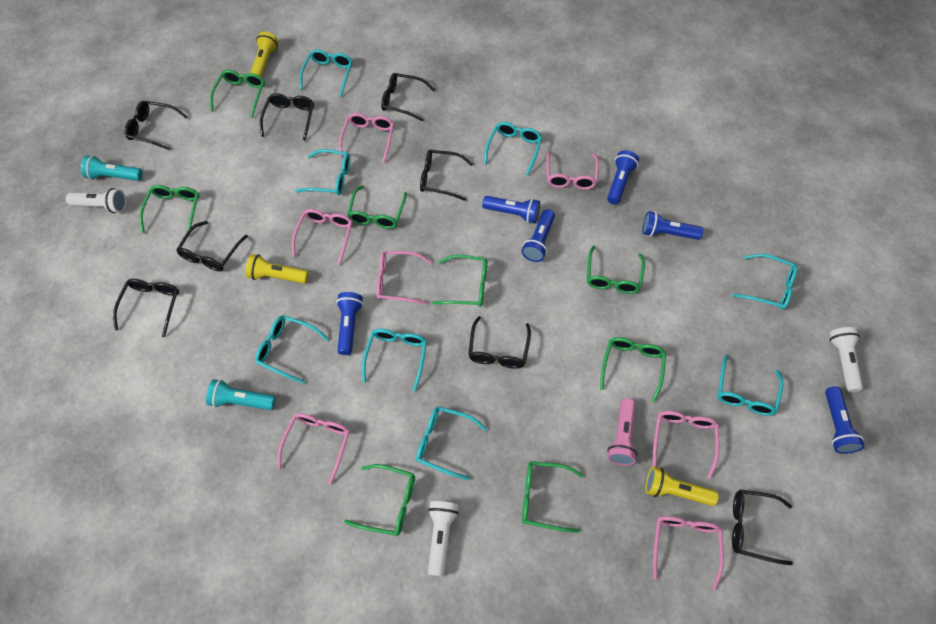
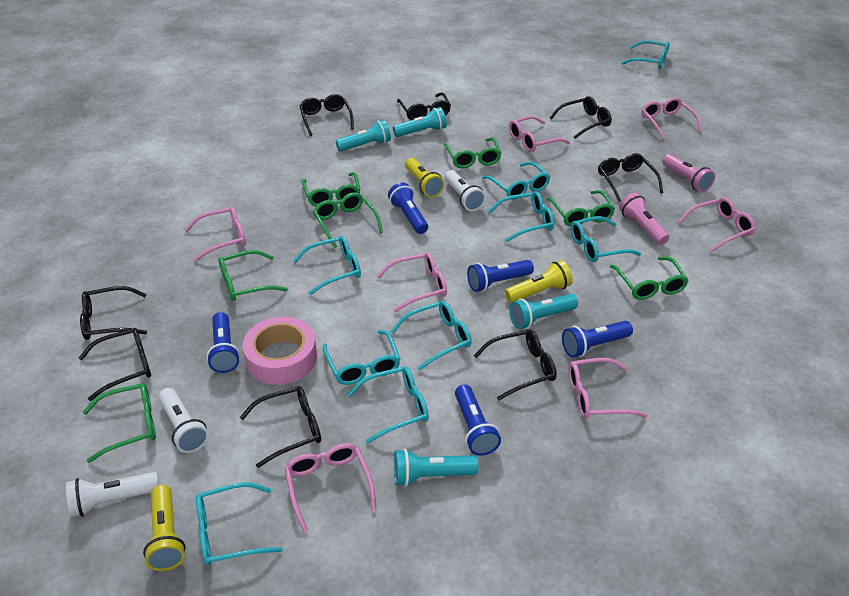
blue flashlight: 6 -> 5
green glasses: 8 -> 7
pink flashlight: 1 -> 2
pink tape: 0 -> 1
turquoise flashlight: 2 -> 4
turquoise glasses: 8 -> 9

